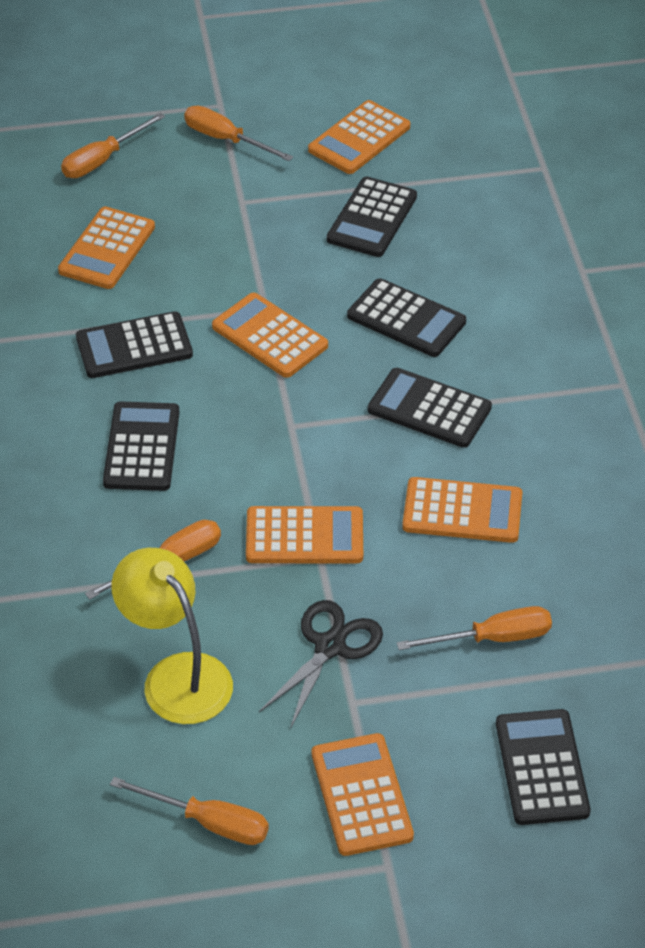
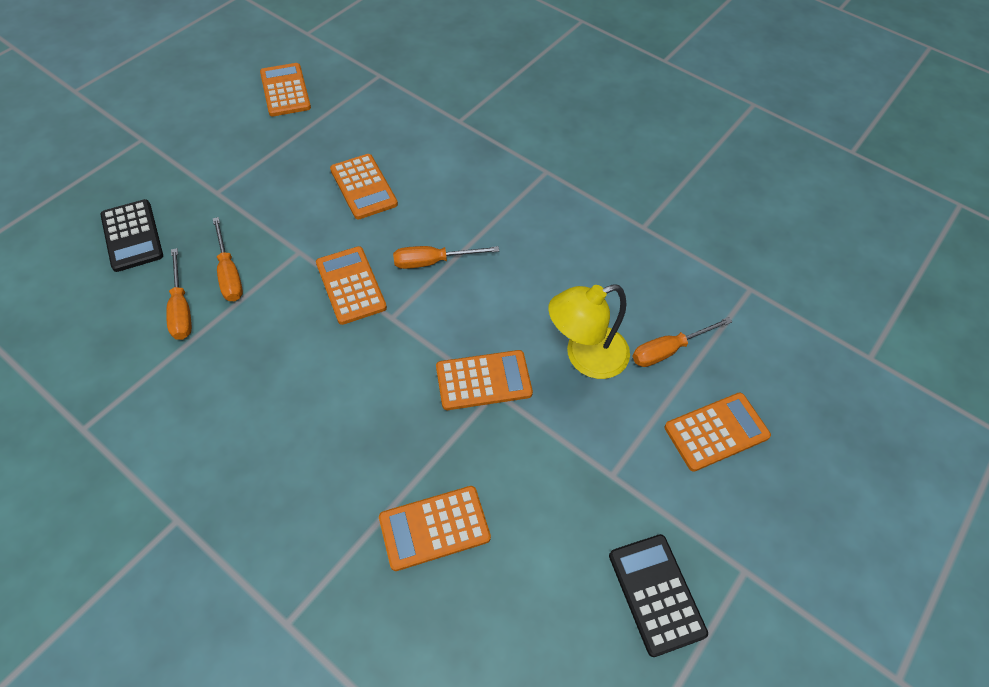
black calculator: 6 -> 2
black scissors: 1 -> 0
orange screwdriver: 5 -> 4

